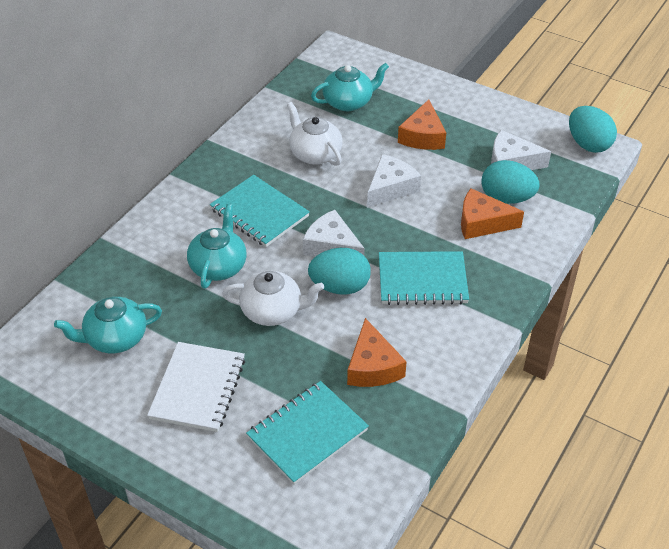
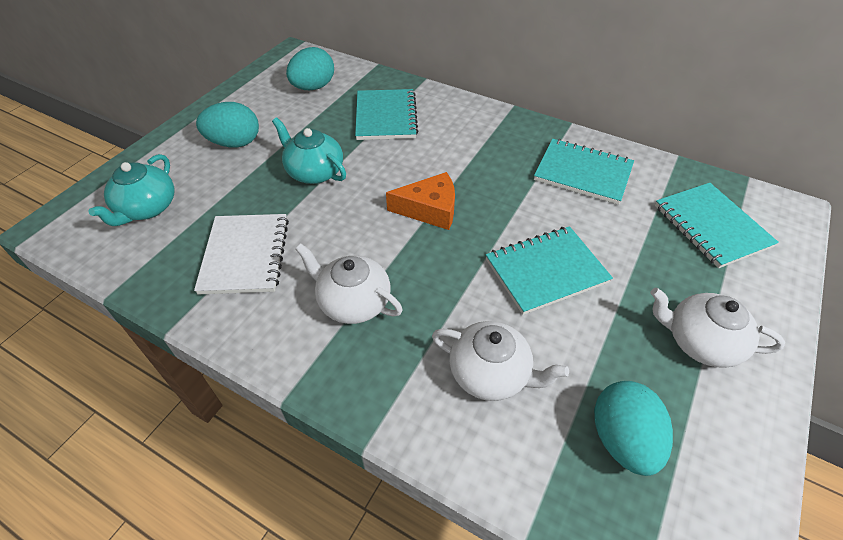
orange cheese: 3 -> 1
turquoise notebook: 3 -> 4
turquoise teapot: 3 -> 2
white cheese: 3 -> 0
white teapot: 2 -> 3

